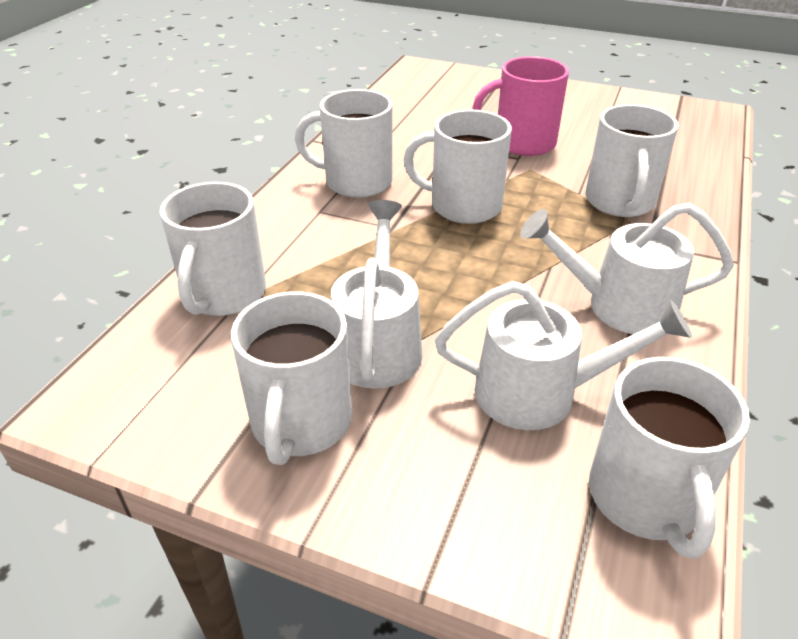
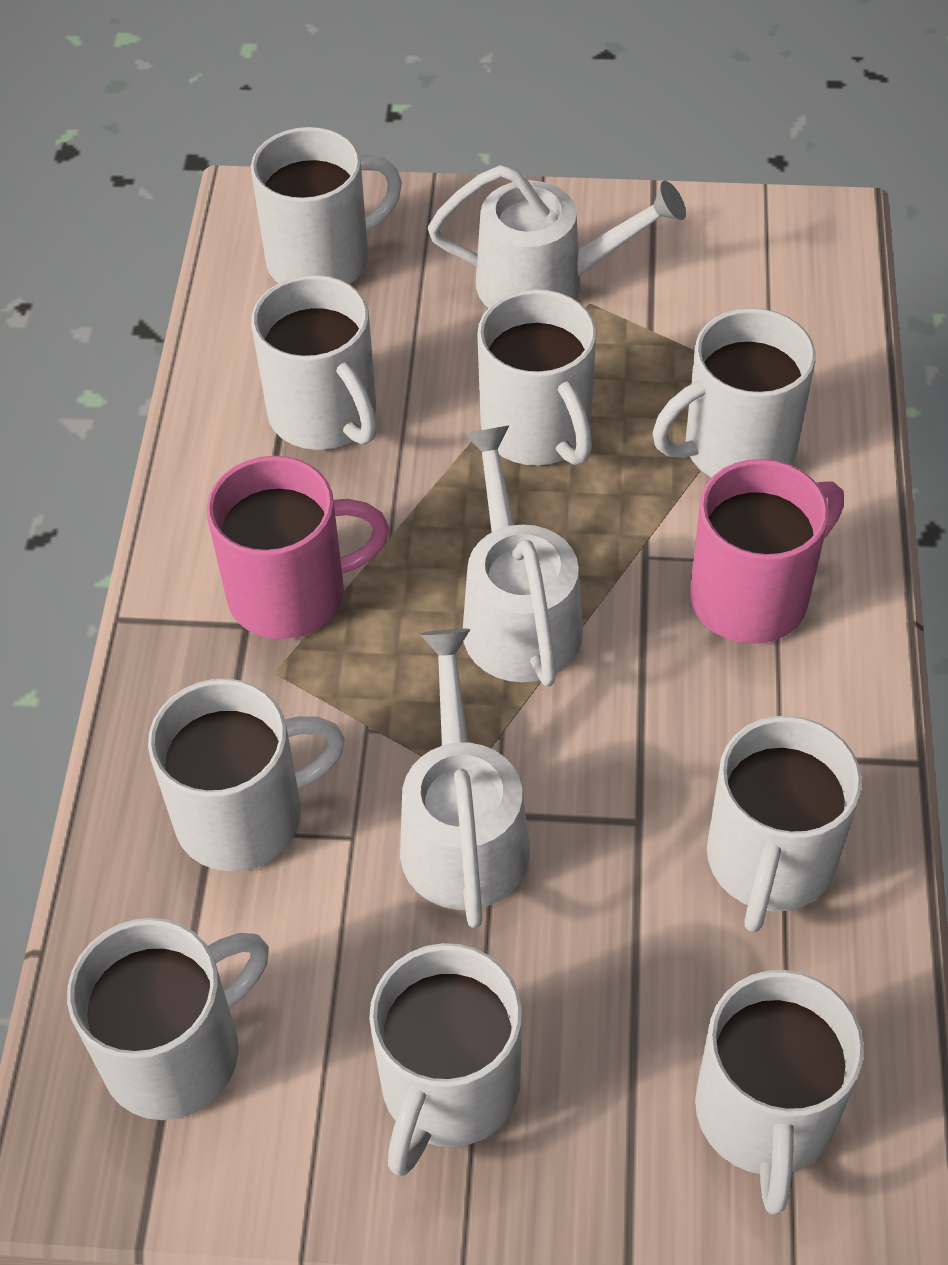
pink mug: 1 -> 2
white mug: 6 -> 9

